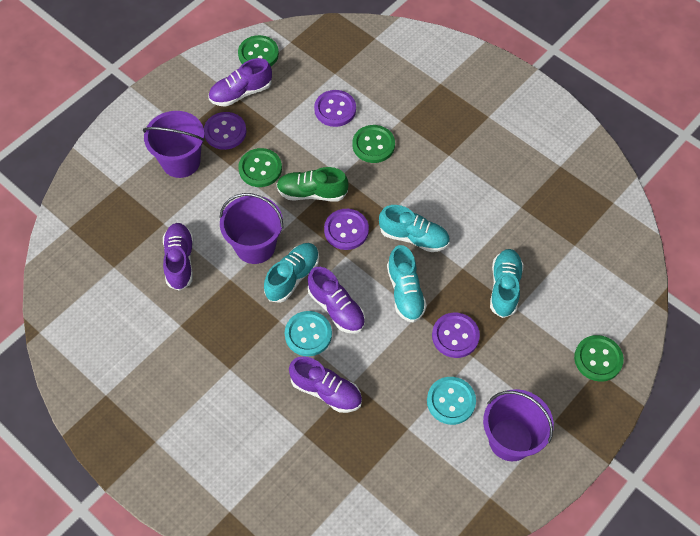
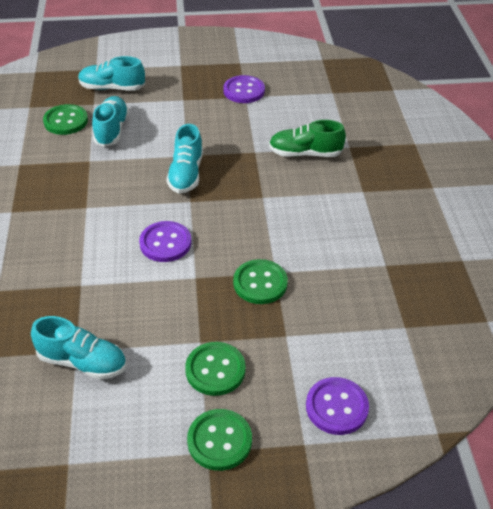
purple bucket: 3 -> 0
purple button: 4 -> 3
purple shoe: 4 -> 0
turquoise button: 2 -> 0

